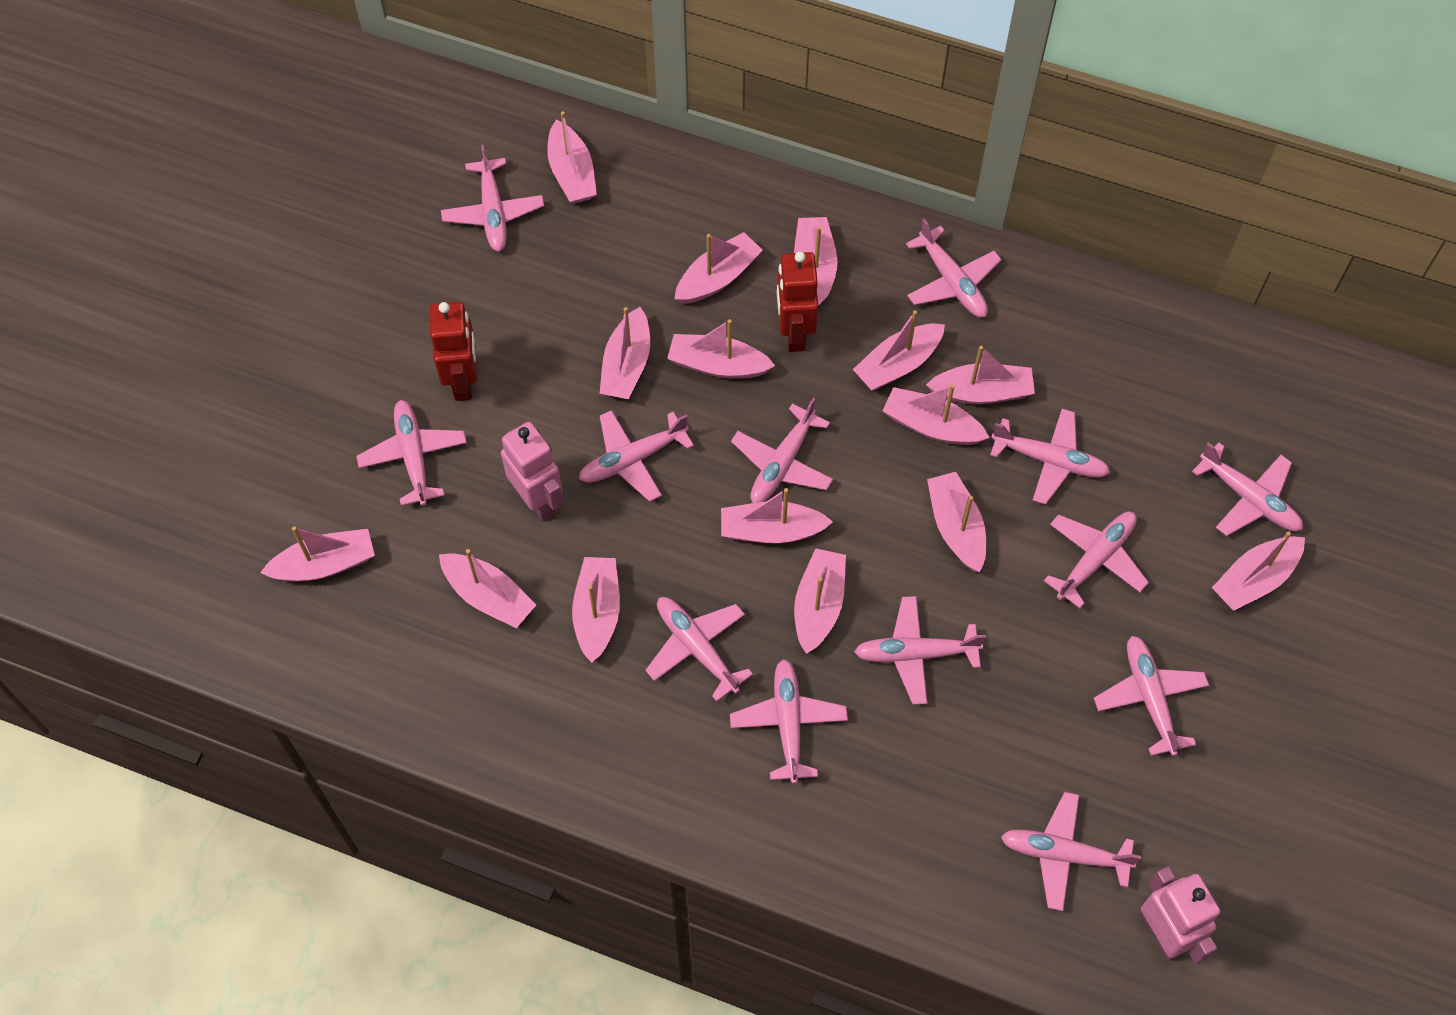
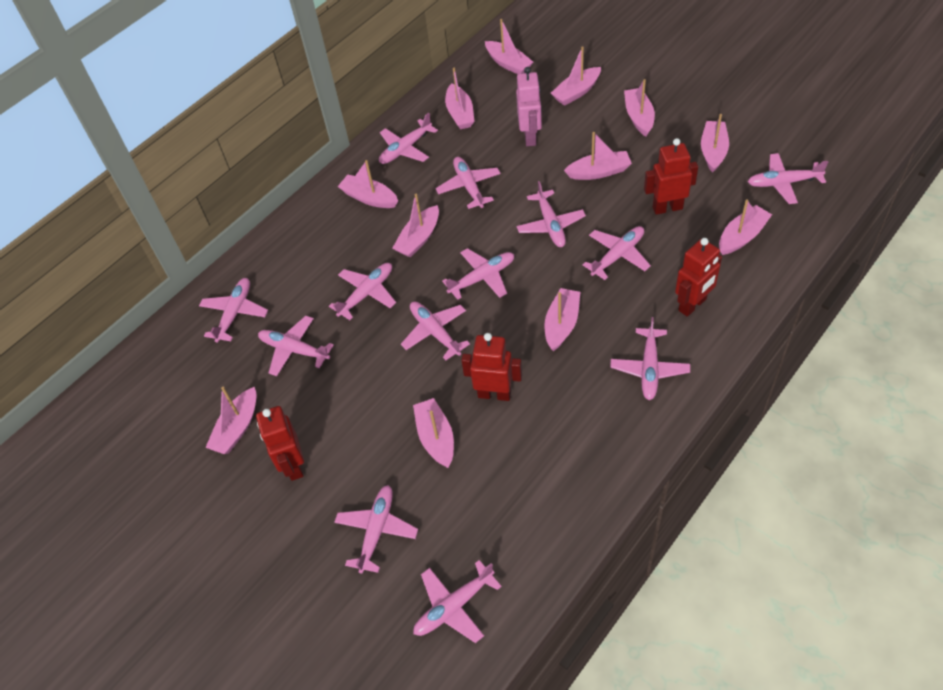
pink boat: 15 -> 12
pink robot: 2 -> 1
red robot: 2 -> 4

